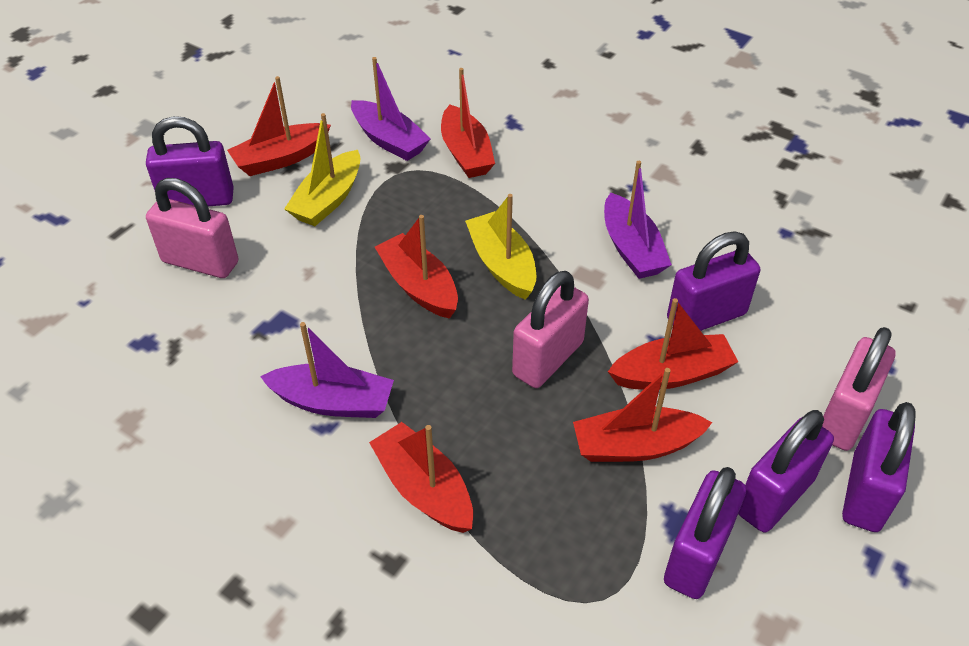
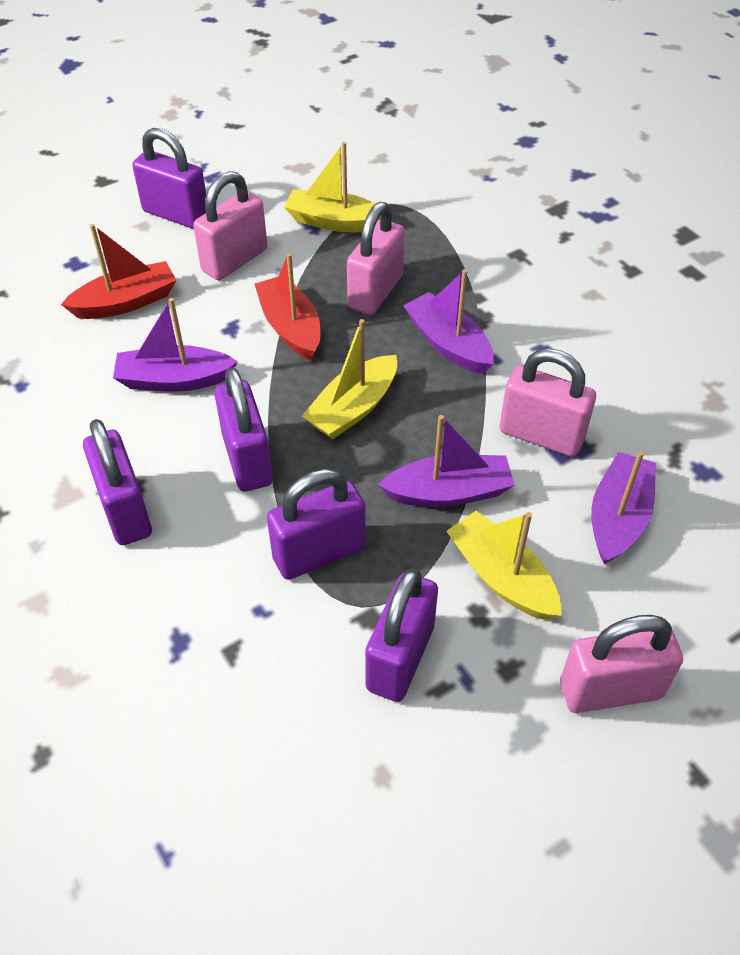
pink padlock: 3 -> 4
purple boat: 3 -> 4
red boat: 6 -> 2
yellow boat: 2 -> 3

